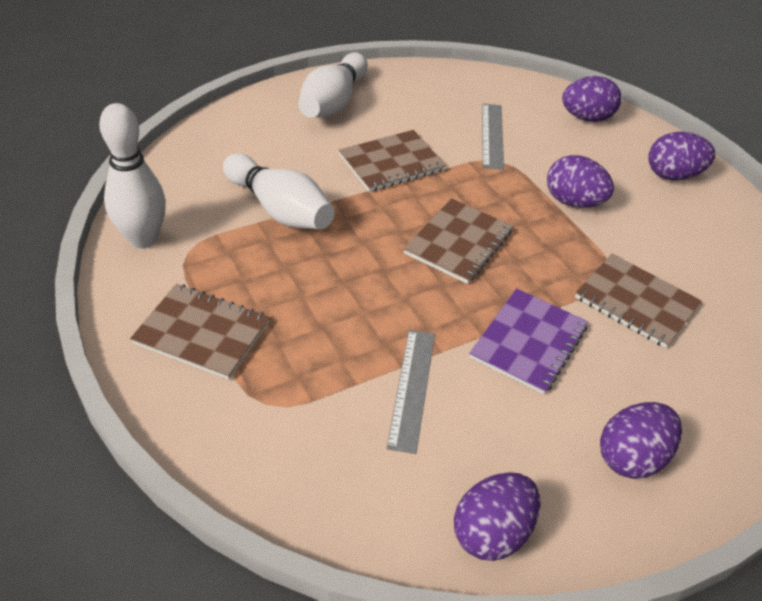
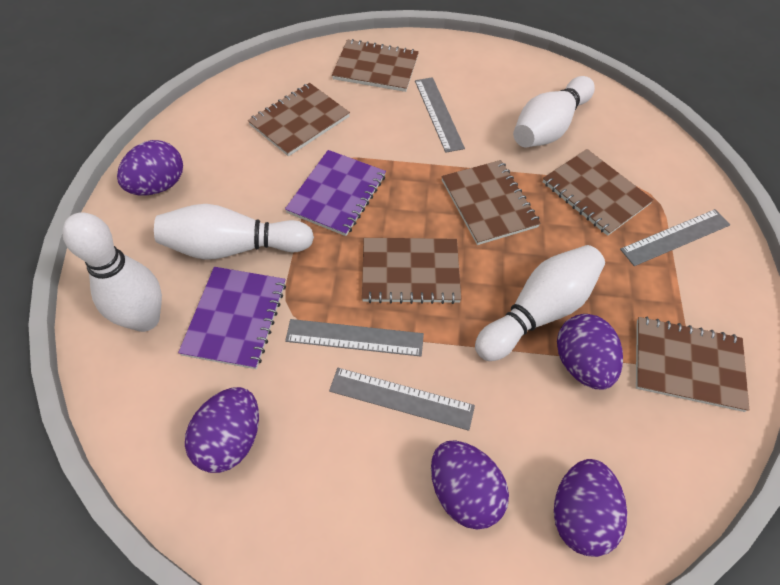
brown notebook: 4 -> 6
grey ruler: 2 -> 4
purple notebook: 1 -> 2
white bowling pin: 3 -> 4

